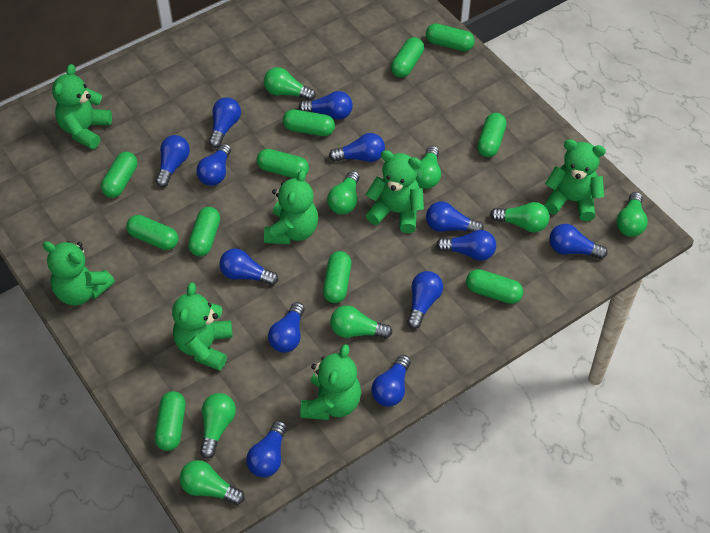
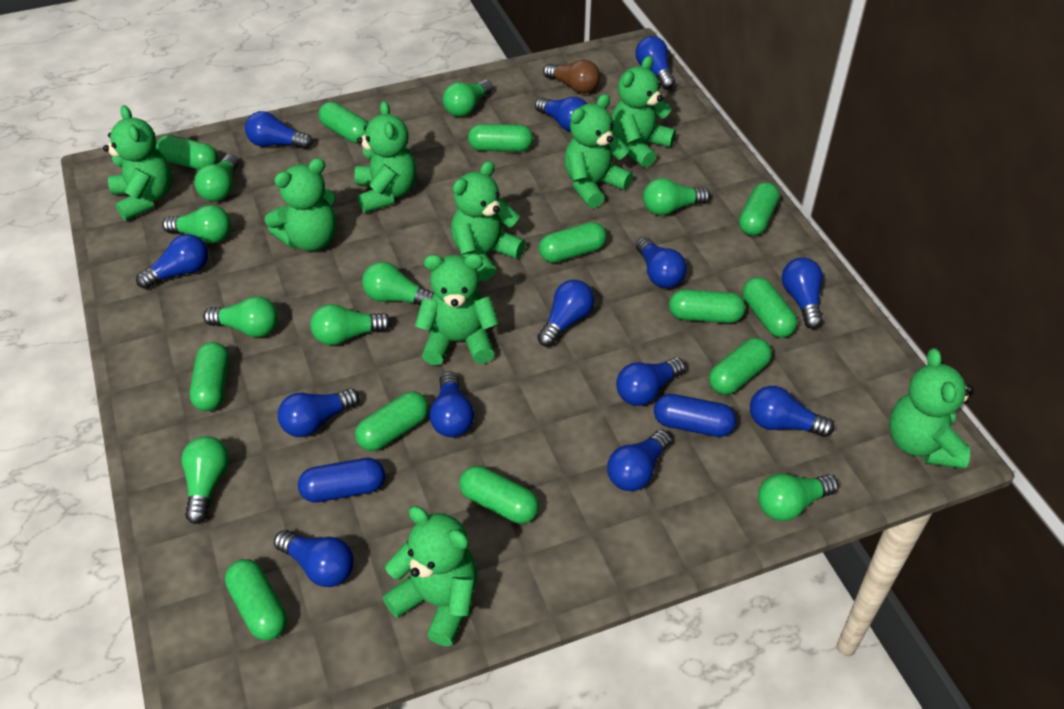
blue capsule: 0 -> 2
brown light bulb: 0 -> 1
green capsule: 11 -> 12
green light bulb: 8 -> 9
green teddy bear: 7 -> 9

